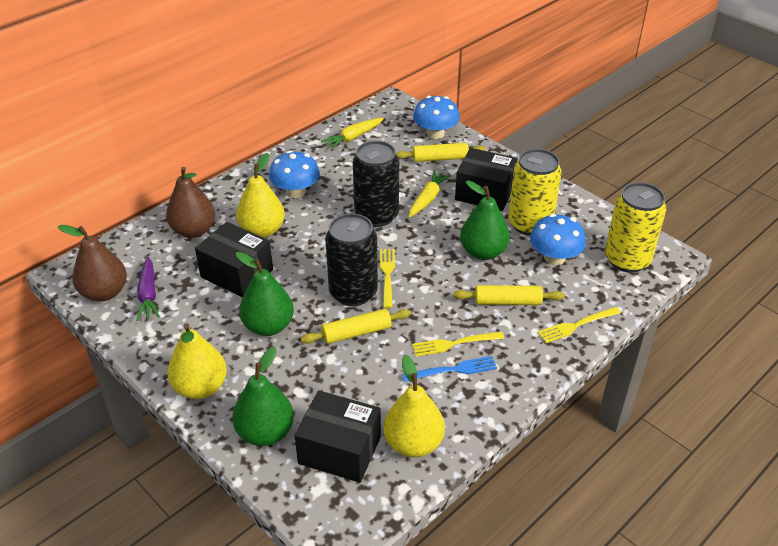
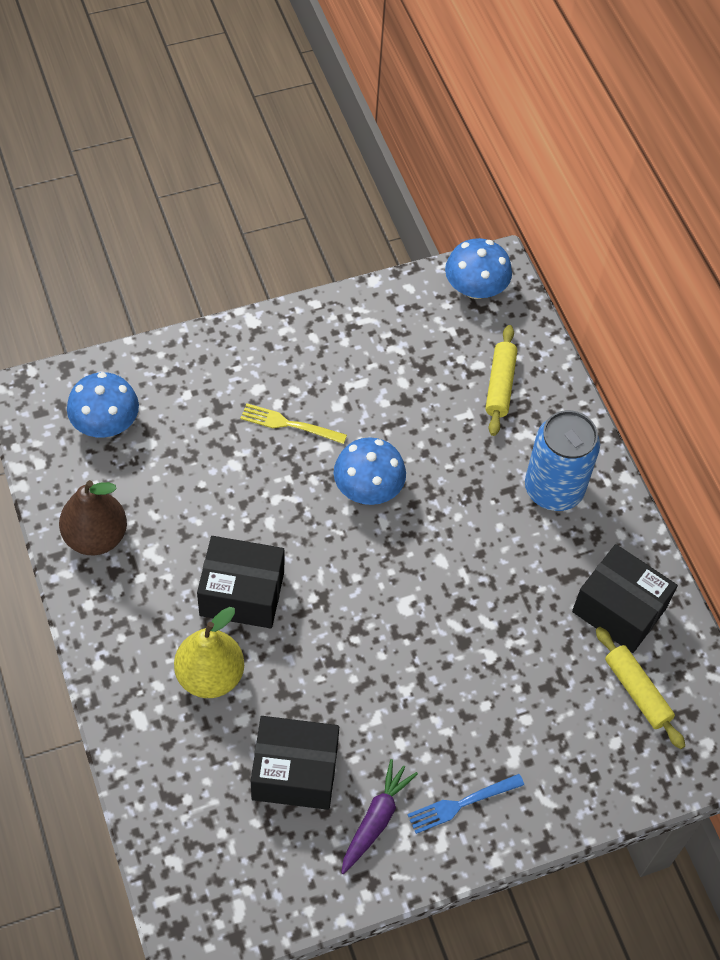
black can: 2 -> 0
blue can: 0 -> 1
brown pear: 2 -> 1
green pear: 3 -> 0
yellow can: 2 -> 0
yellow carrot: 2 -> 0
yellow fork: 3 -> 1
yellow pear: 3 -> 1
yellow rolling pin: 3 -> 2

